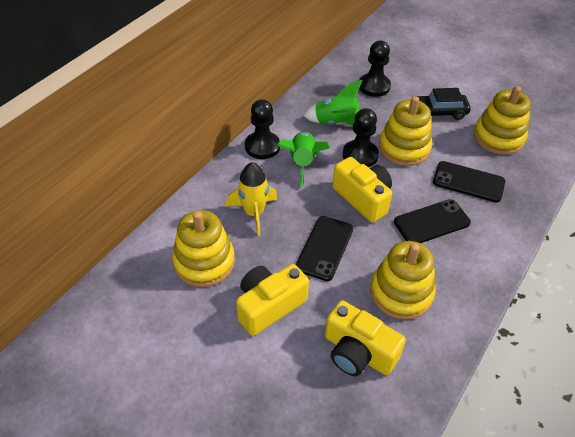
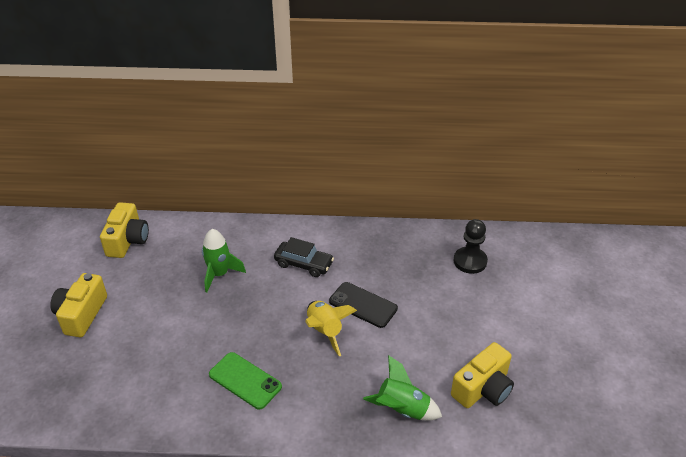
black pawn: 3 -> 1
black phone: 3 -> 1
green phone: 0 -> 1
yellow stacking toy: 4 -> 0

